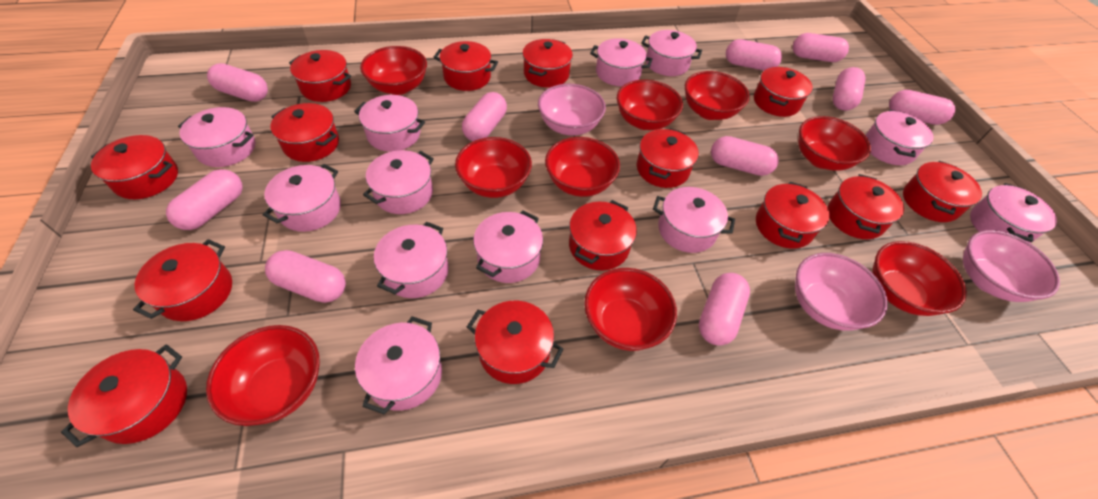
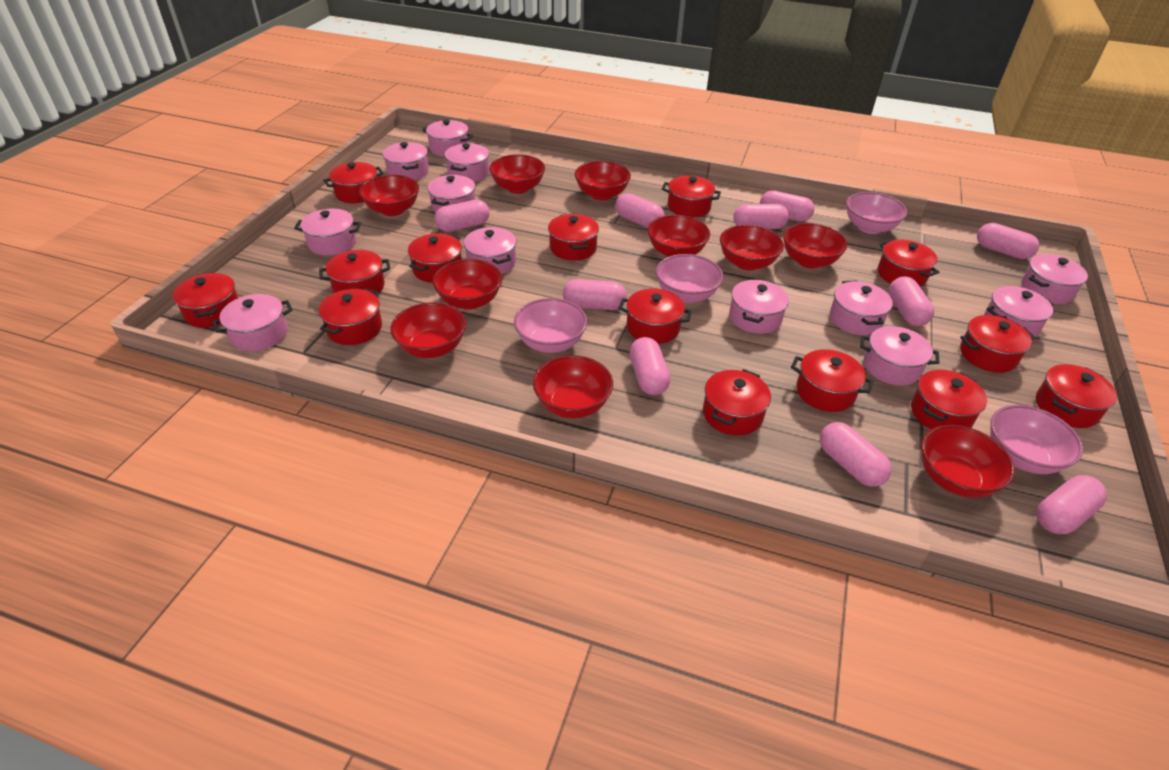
pink bowl: 3 -> 4
red bowl: 9 -> 10

